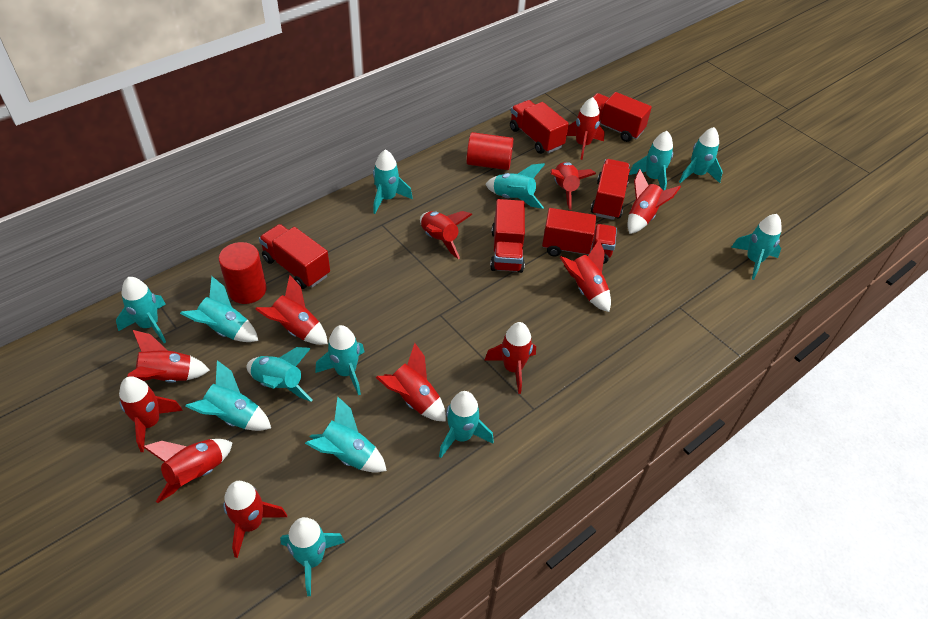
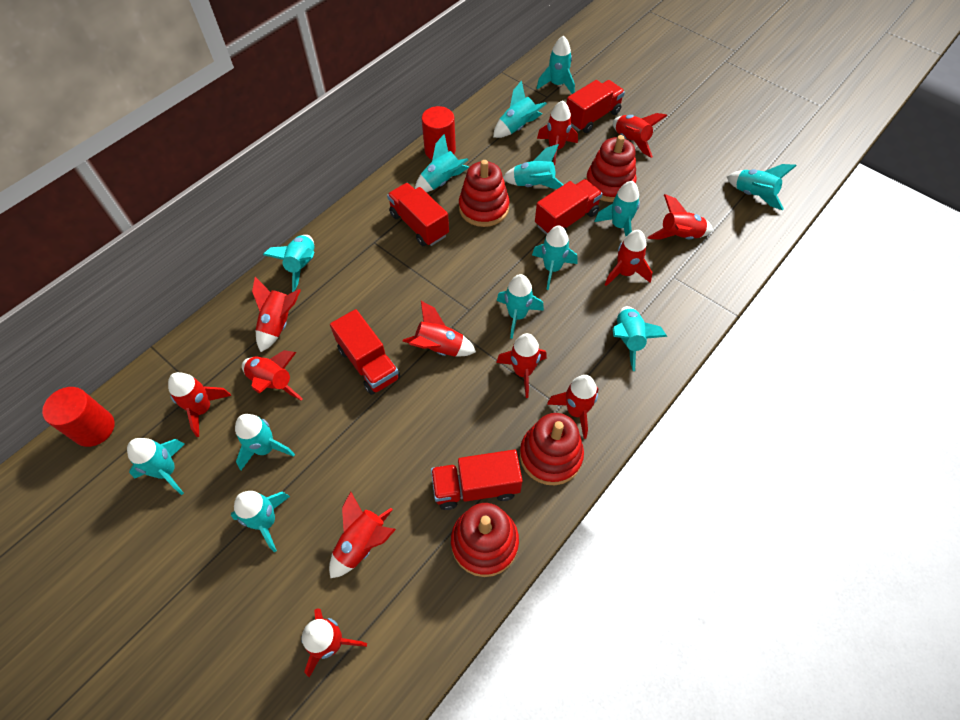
red stacking toy: 0 -> 4
red truck: 6 -> 5

